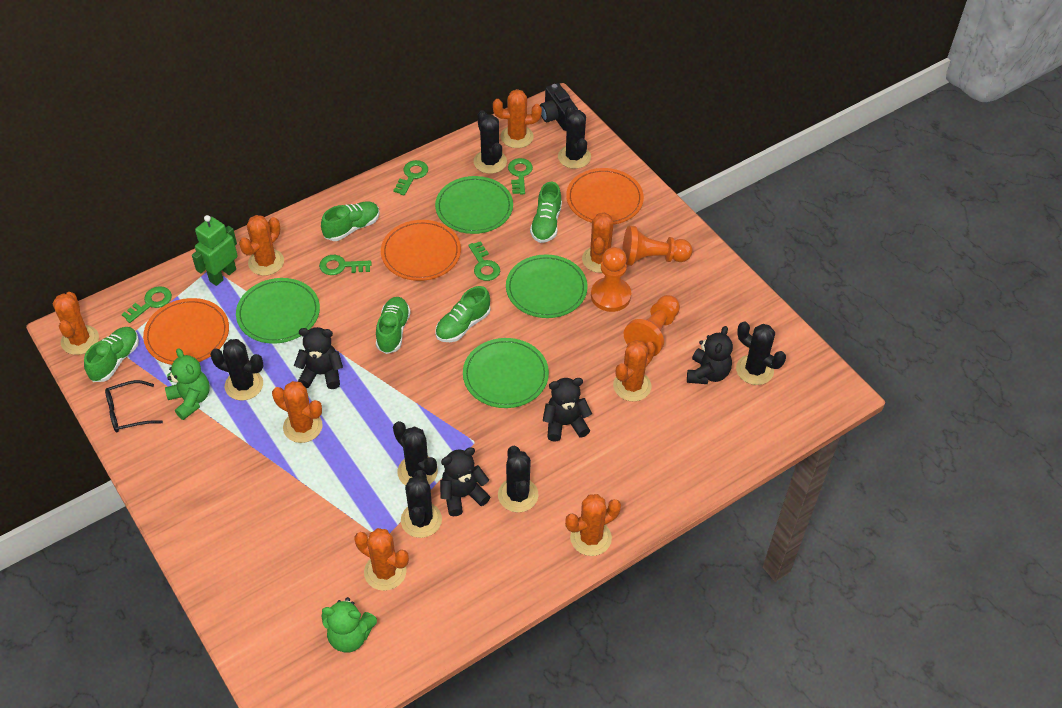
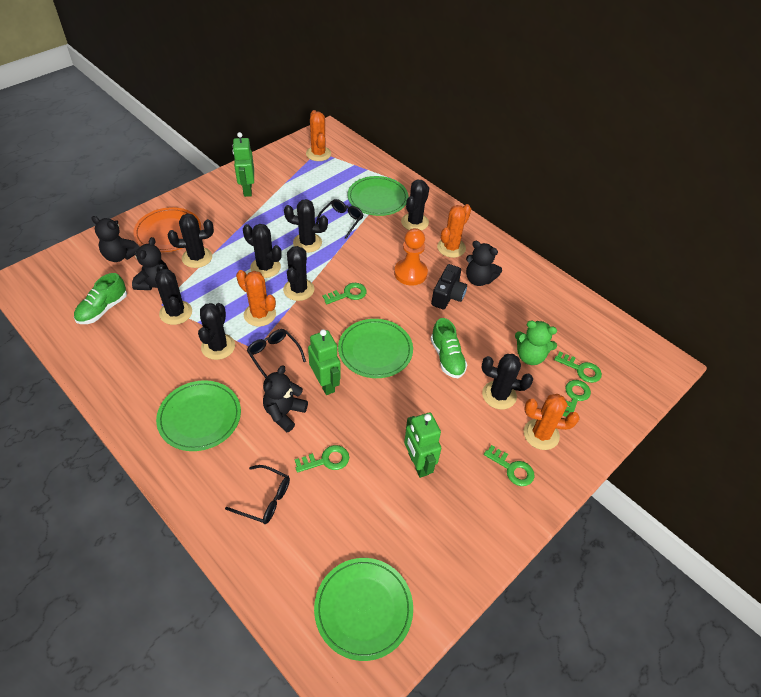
black cactus: 7 -> 8
black glasses: 1 -> 3
green robot: 1 -> 3
green shoe: 5 -> 2
green teddy bear: 2 -> 1
orange cactus: 8 -> 4
orange pawn: 3 -> 1
orange plate: 3 -> 1

